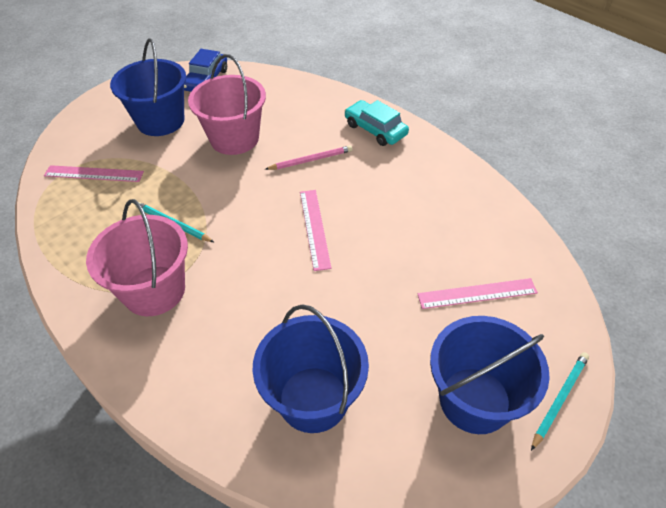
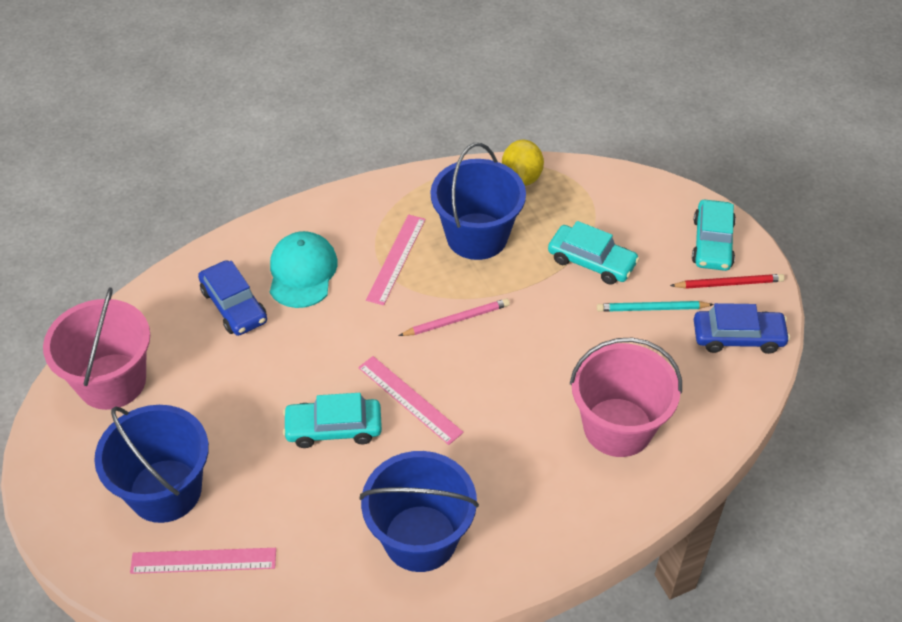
blue car: 1 -> 2
red pencil: 0 -> 1
turquoise cap: 0 -> 1
turquoise car: 1 -> 3
turquoise pencil: 2 -> 1
yellow lemon: 0 -> 1

